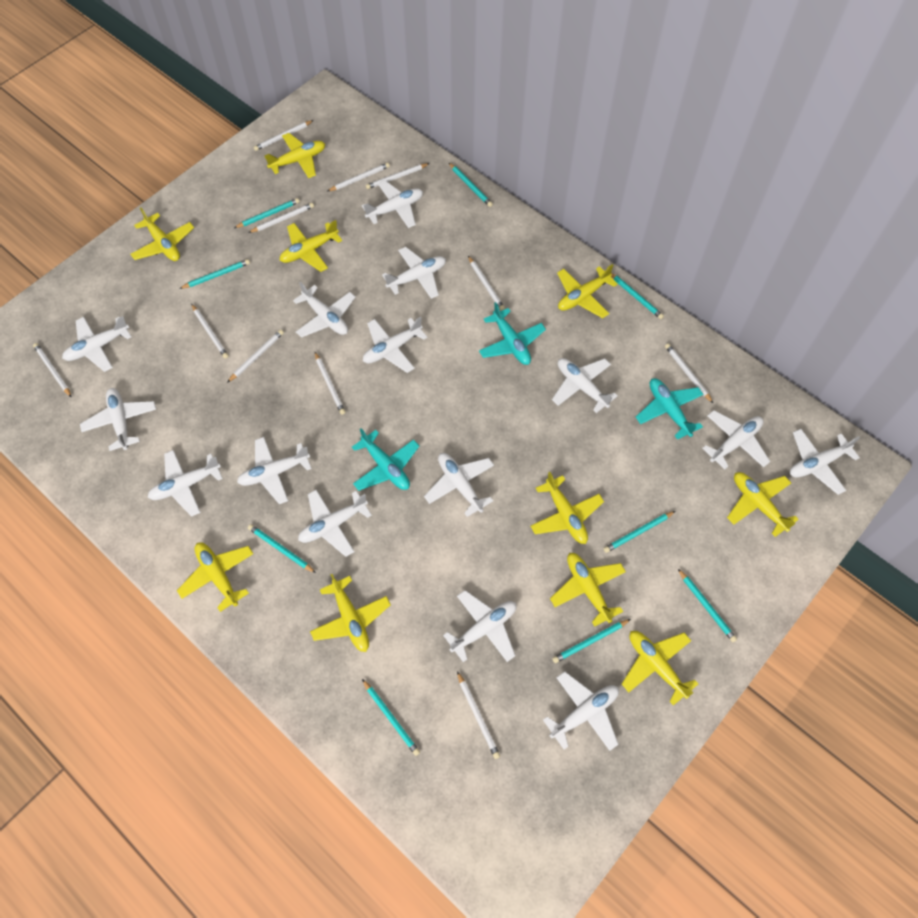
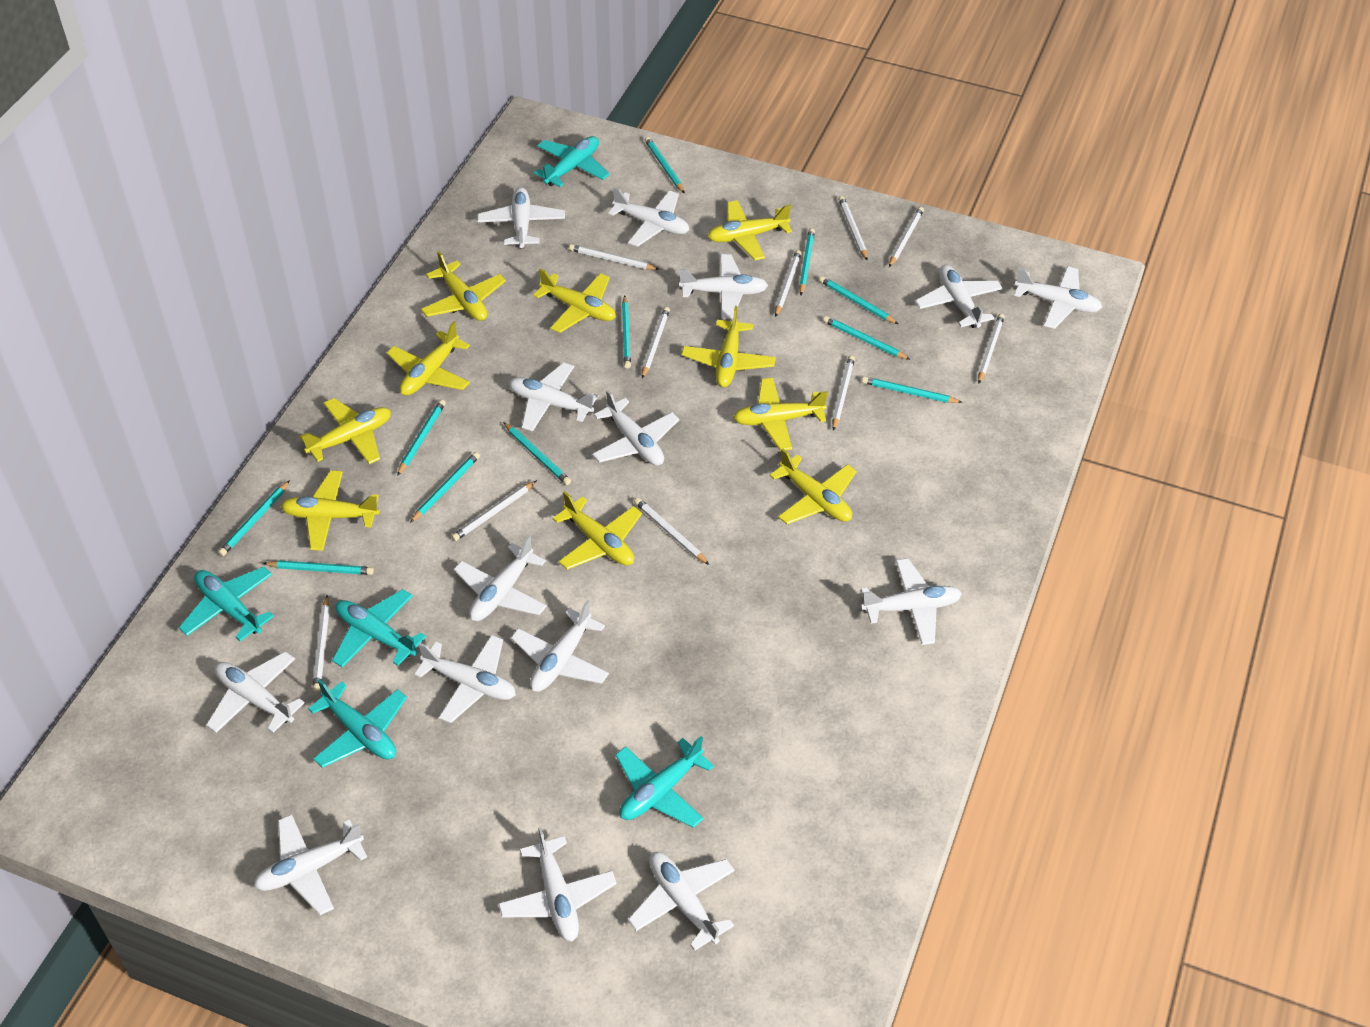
turquoise pencil: 9 -> 11
turquoise plane: 3 -> 5
white pencil: 11 -> 10

